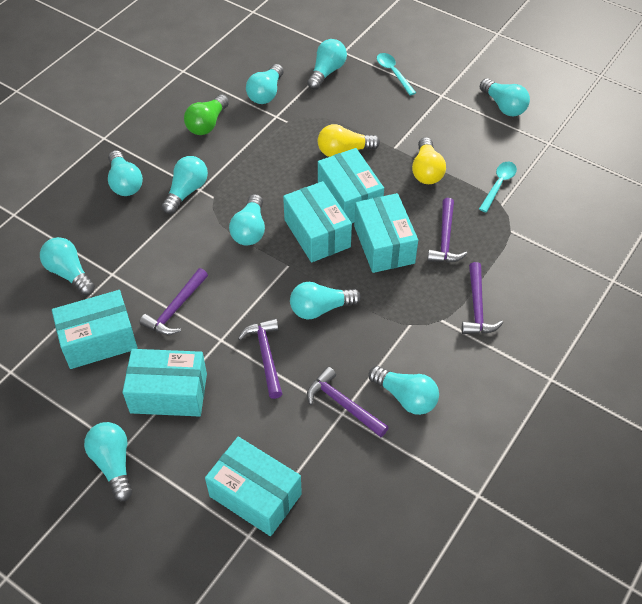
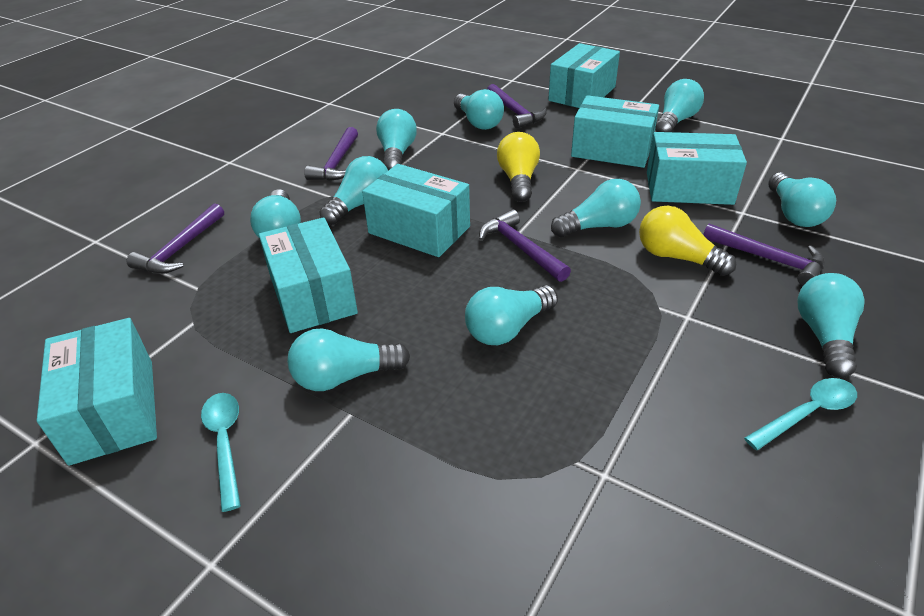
green light bulb: 1 -> 0

